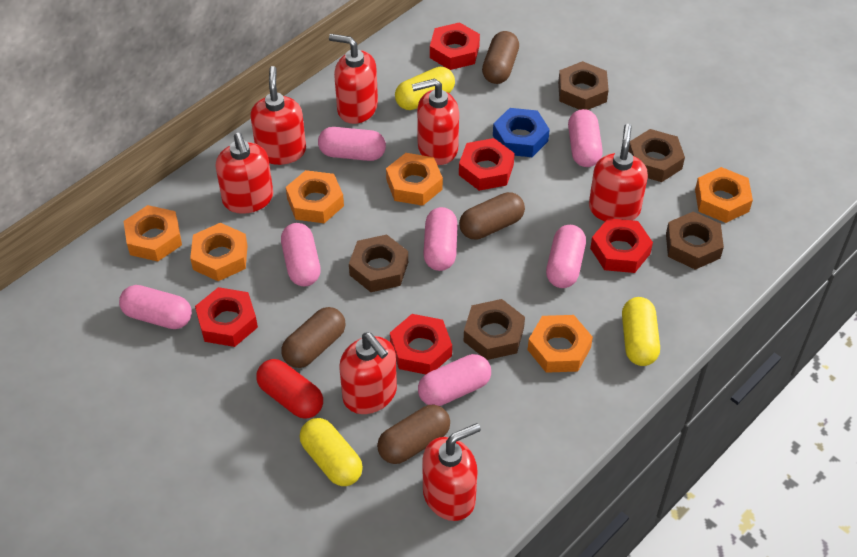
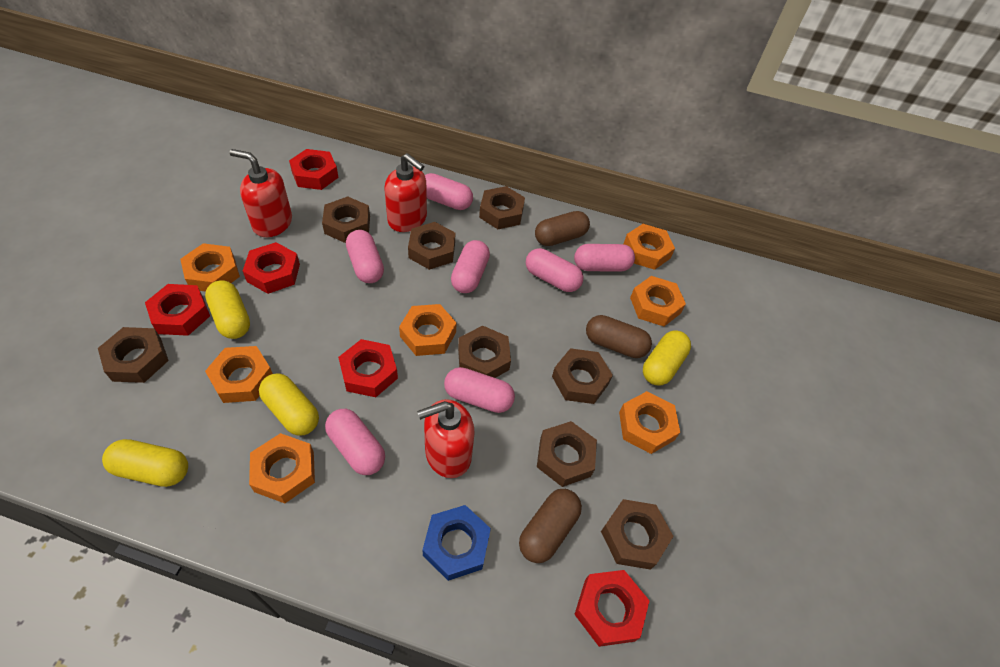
brown capsule: 4 -> 3
brown nut: 5 -> 8
orange nut: 6 -> 7
red capsule: 1 -> 0
red soap dispenser: 7 -> 3
yellow capsule: 3 -> 4

